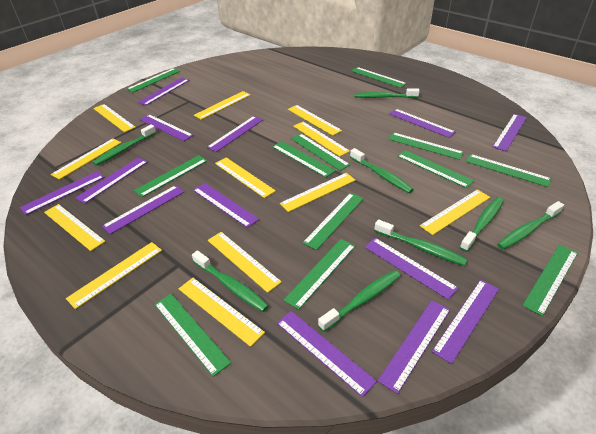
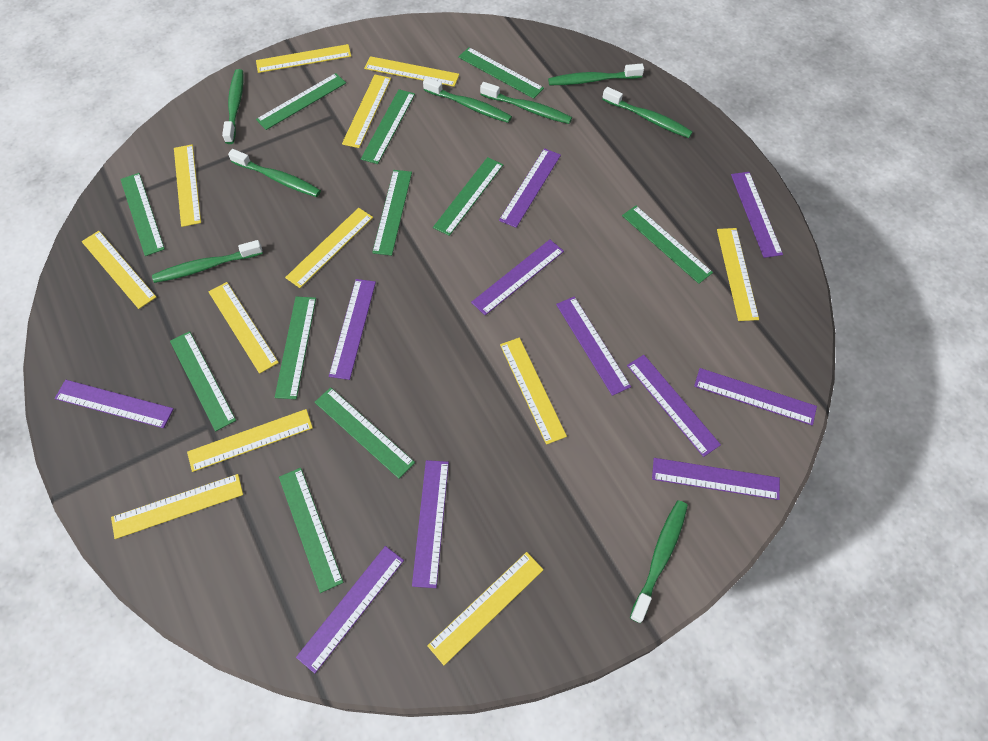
green ruler: 12 -> 11
purple ruler: 13 -> 11

